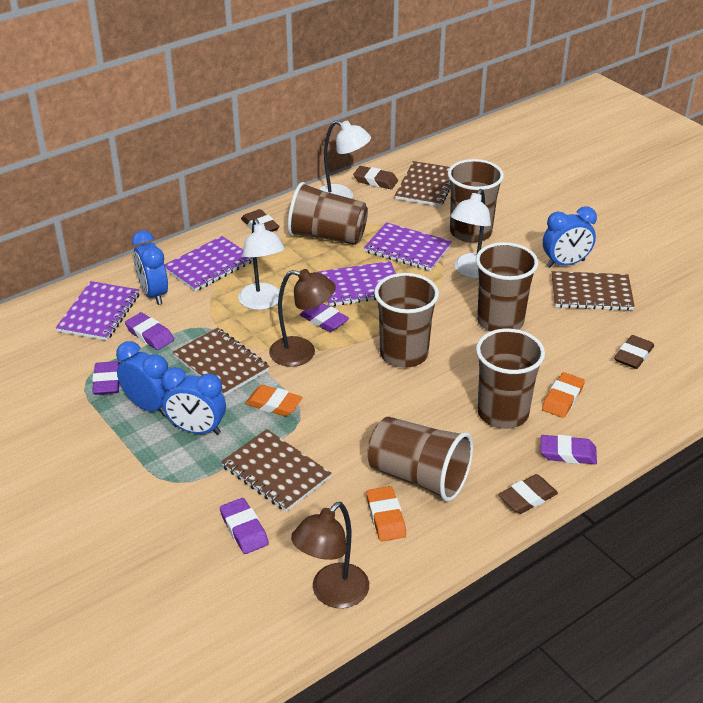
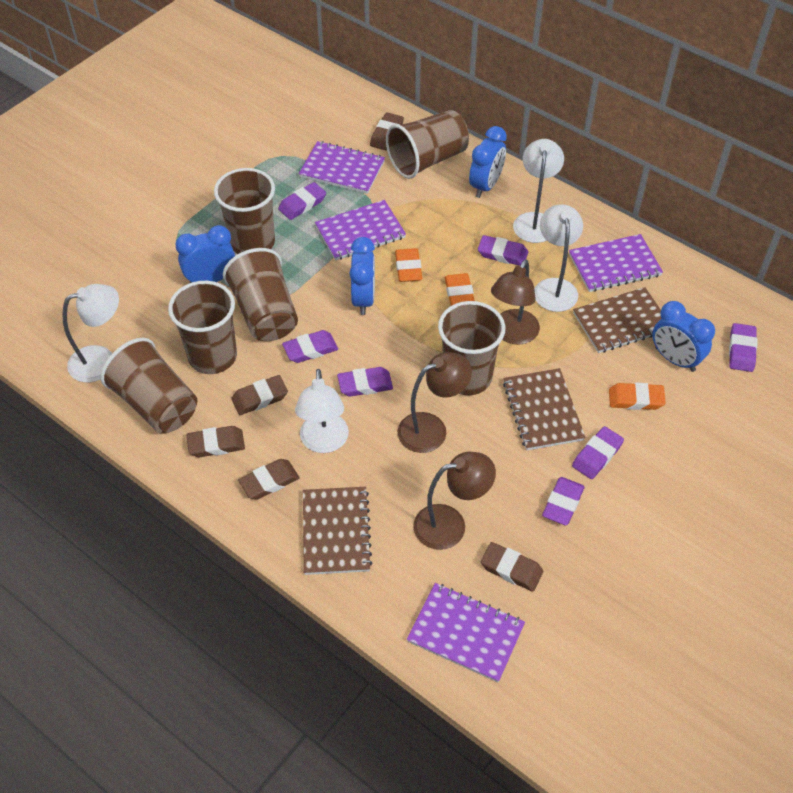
brown eraser: 4 -> 5
brown lamp: 2 -> 3
brown notebook: 4 -> 3
purple eraser: 5 -> 7
white lamp: 3 -> 4

